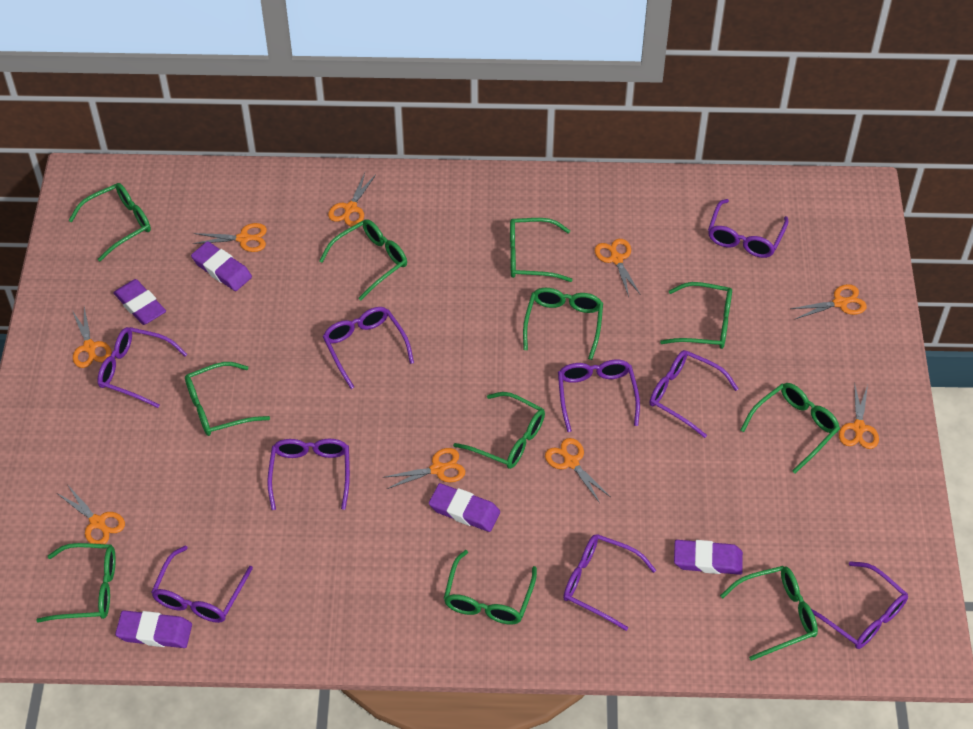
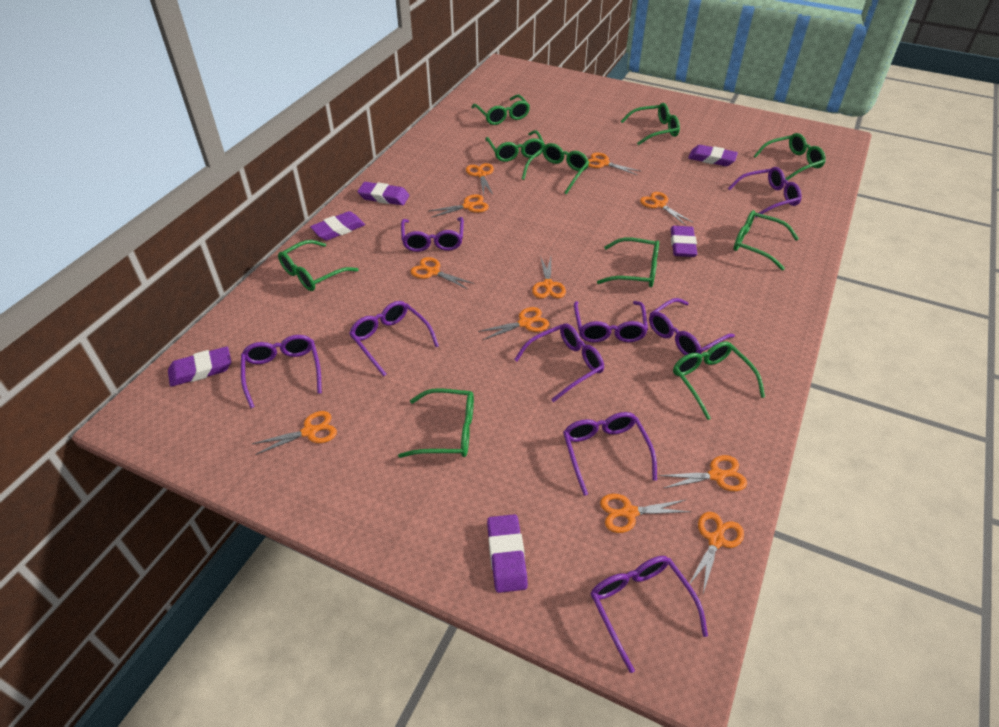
green glasses: 11 -> 10
orange scissors: 9 -> 11
purple eraser: 5 -> 6

